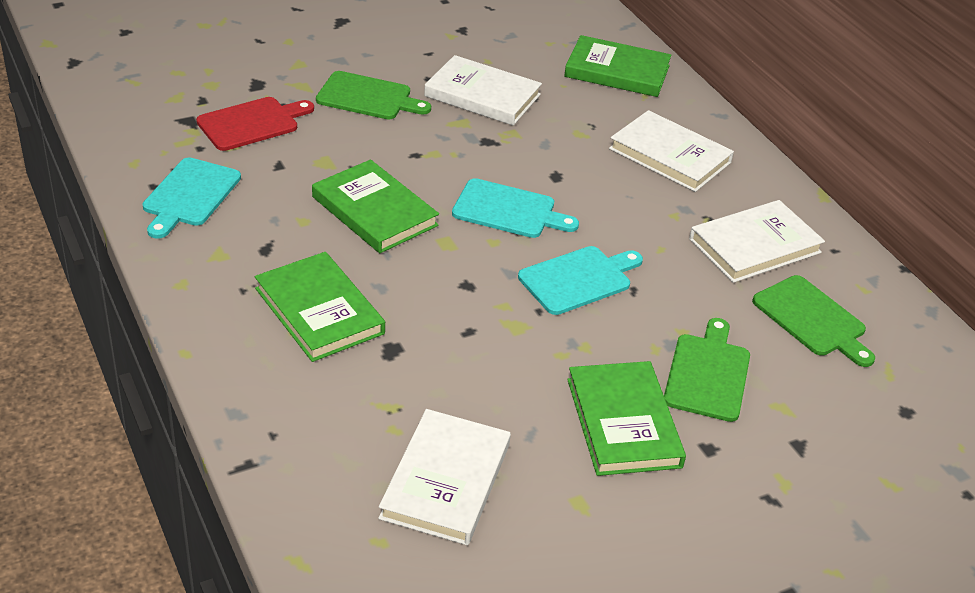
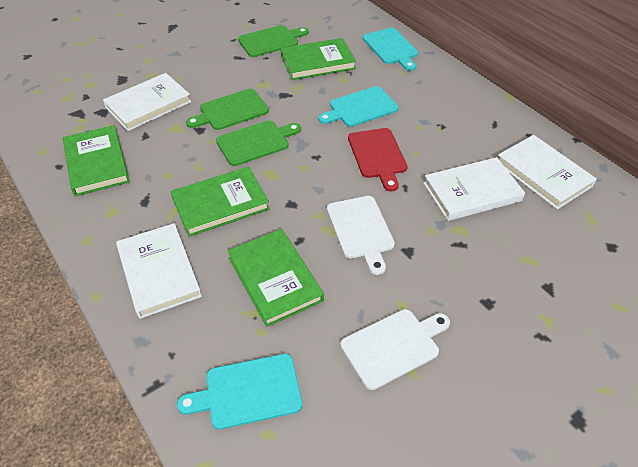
white cutting board: 0 -> 2

